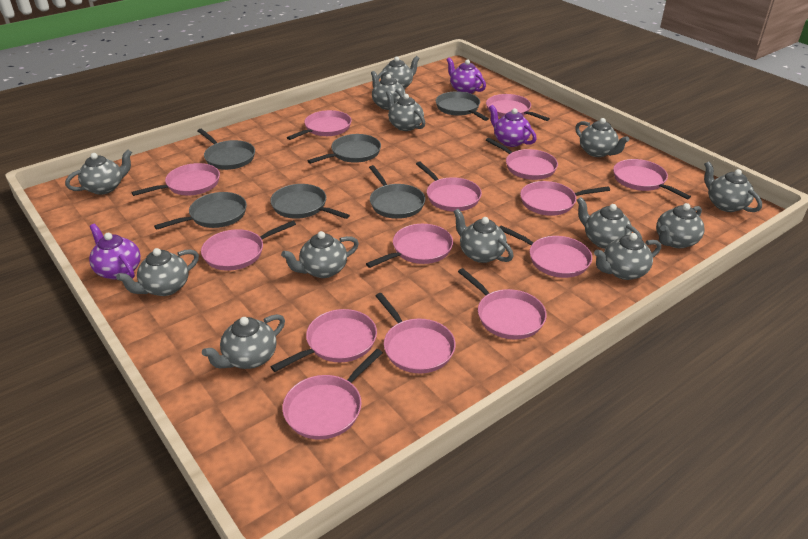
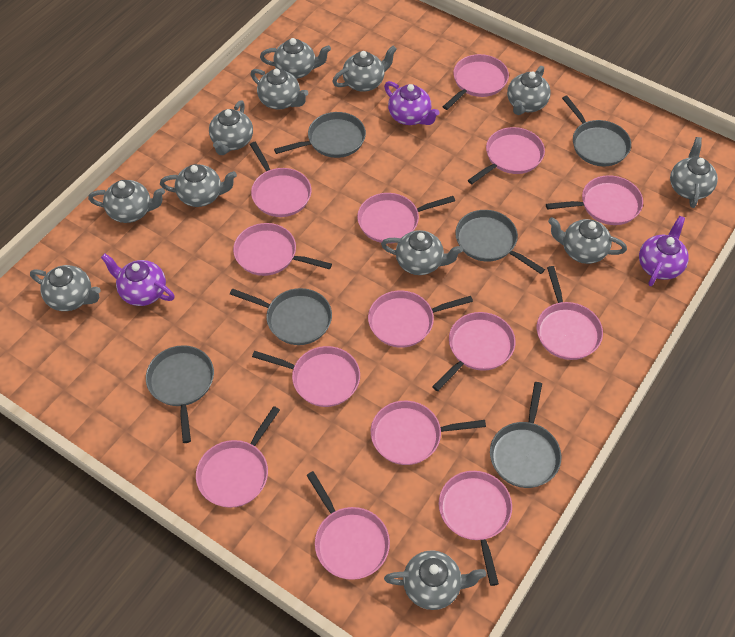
grey teapot: 13 -> 12

